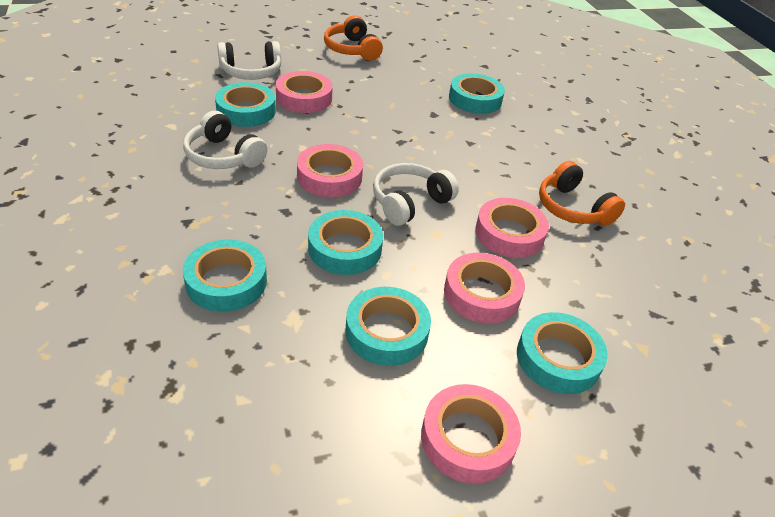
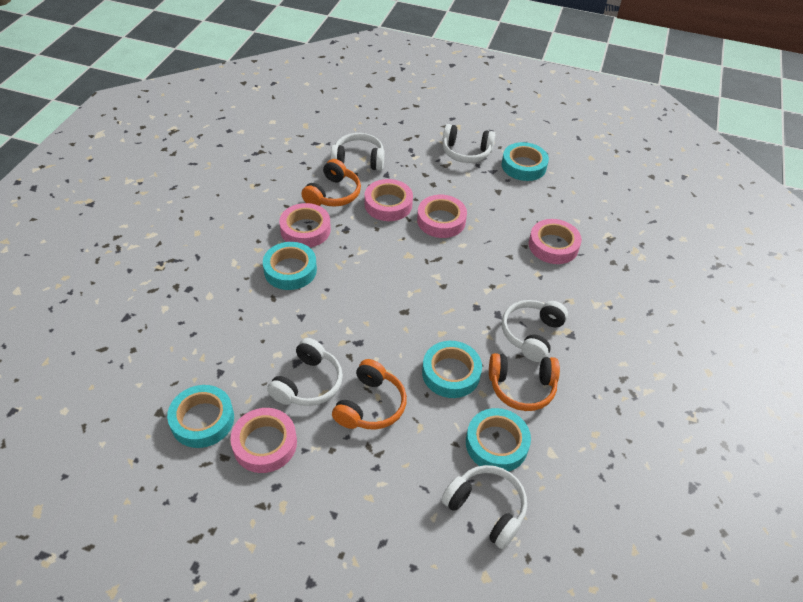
orange headphones: 2 -> 3
turquoise tape: 6 -> 5
white headphones: 3 -> 5

